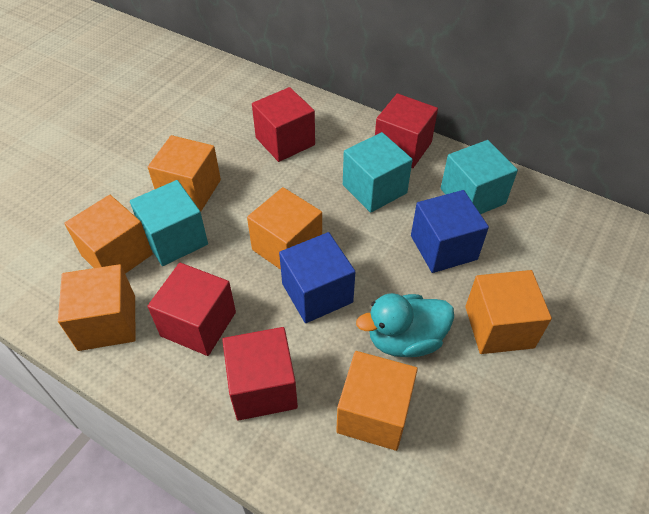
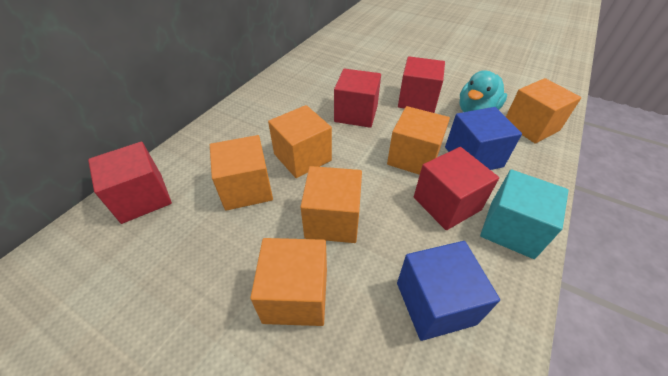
turquoise cube: 3 -> 1

